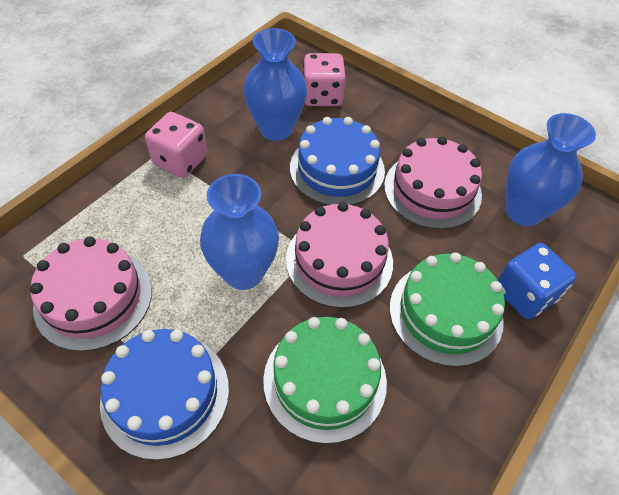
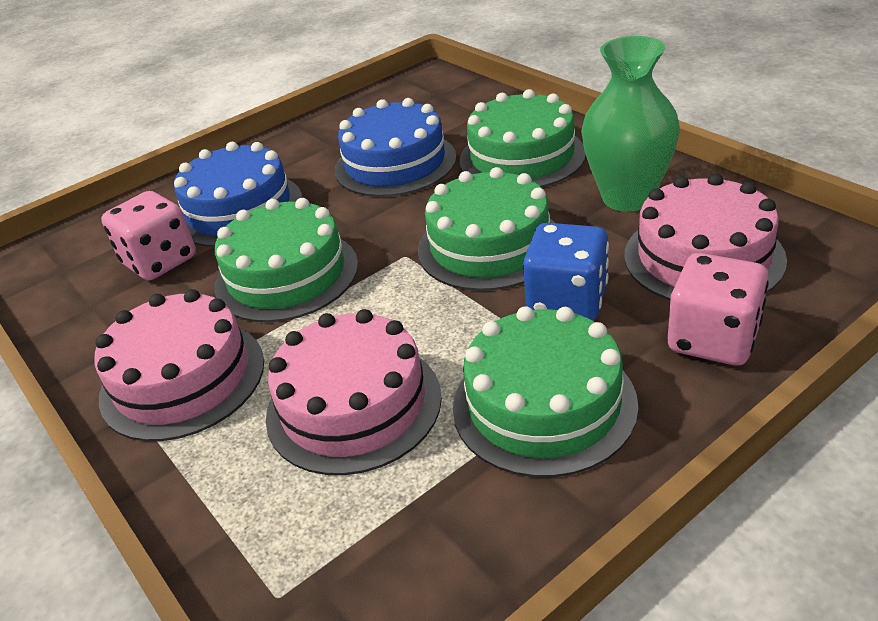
blue vase: 3 -> 0
green cake: 2 -> 4
green vase: 0 -> 1

